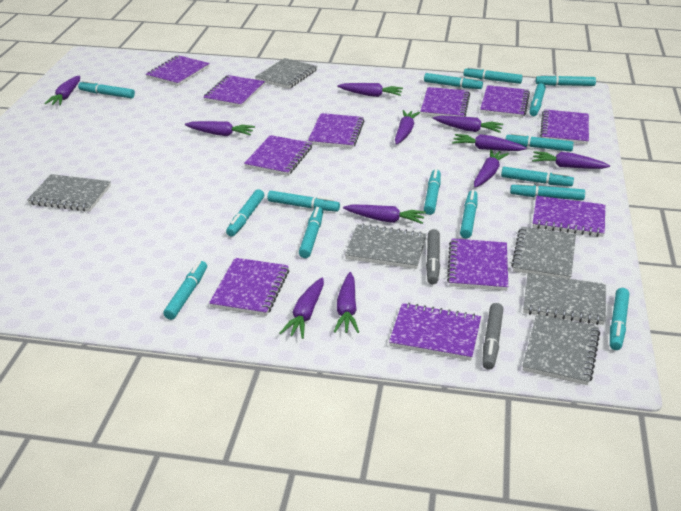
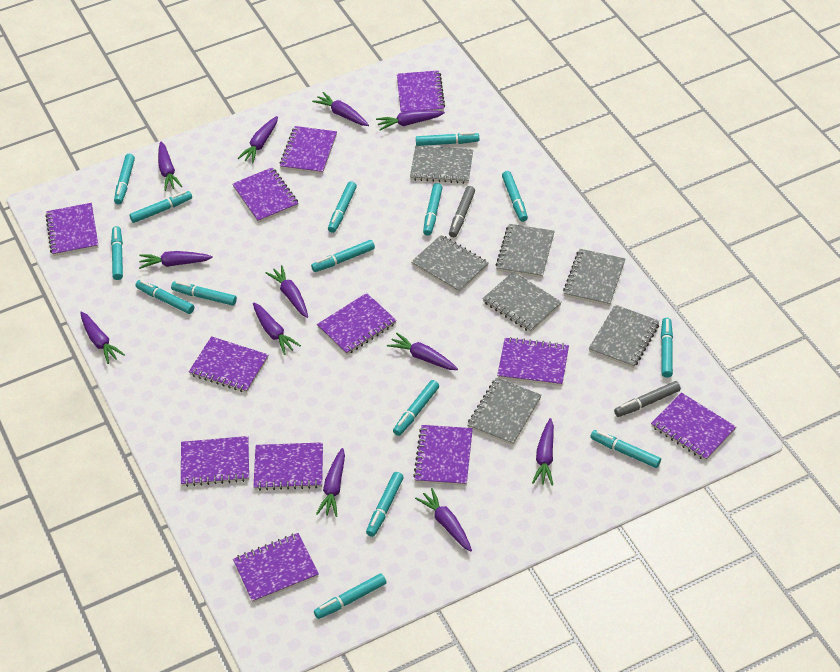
grey notebook: 6 -> 7
purple carrot: 11 -> 12
purple notebook: 11 -> 12

